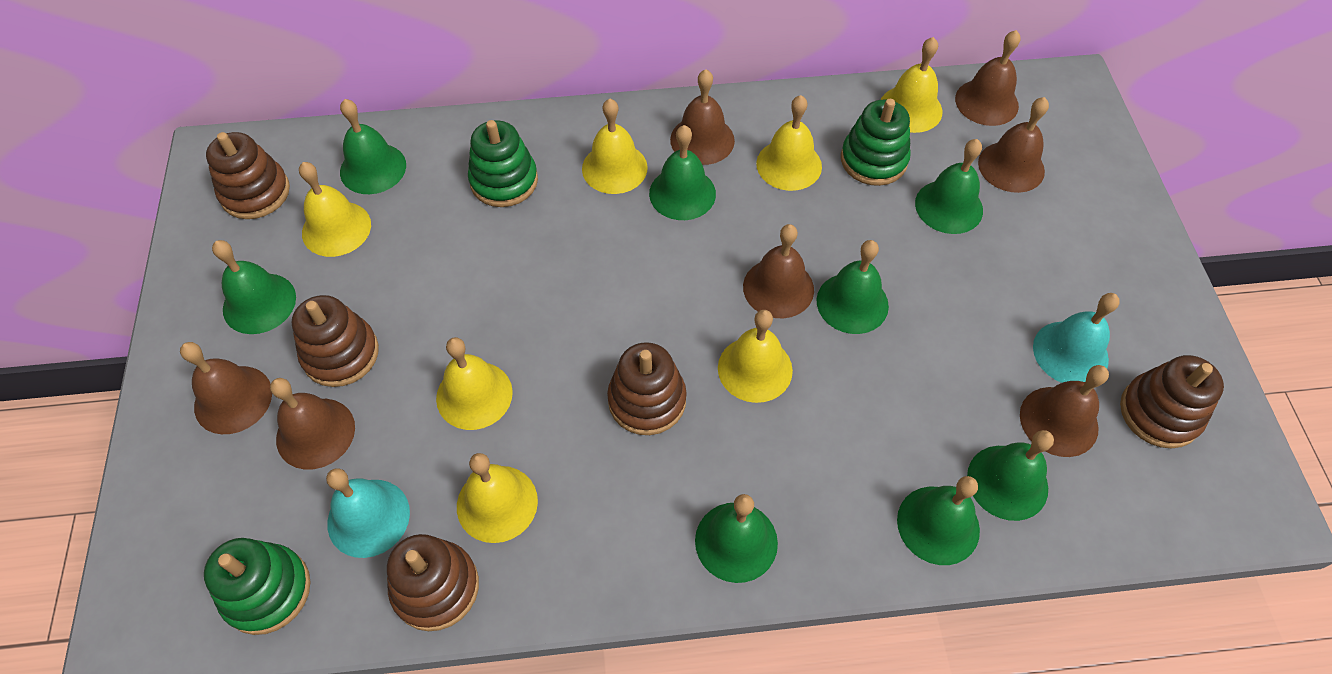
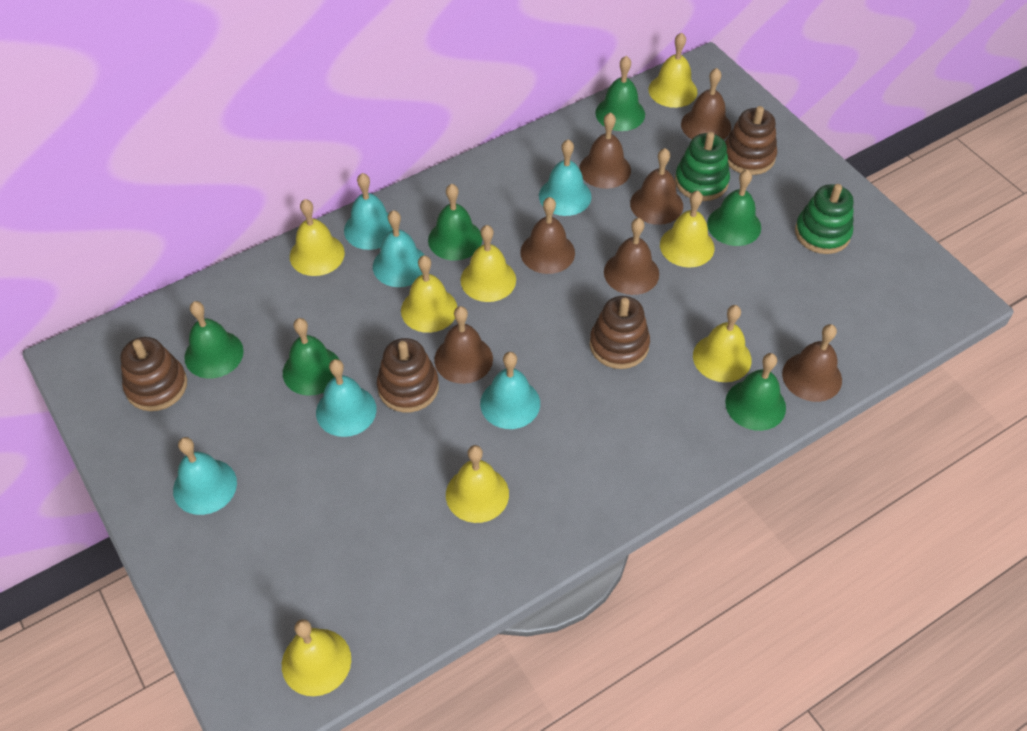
brown stacking toy: 5 -> 4
green bell: 8 -> 6
green stacking toy: 3 -> 2
turquoise bell: 2 -> 6
yellow bell: 7 -> 8

